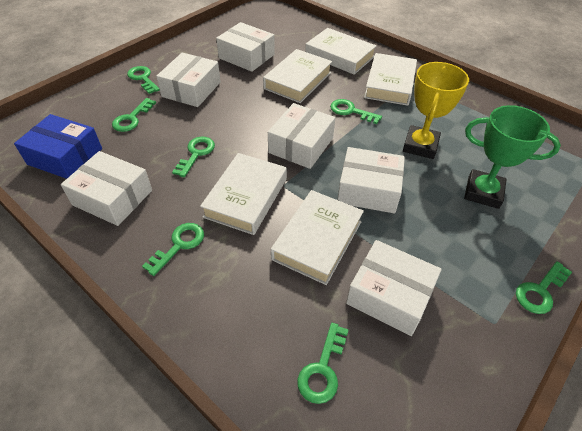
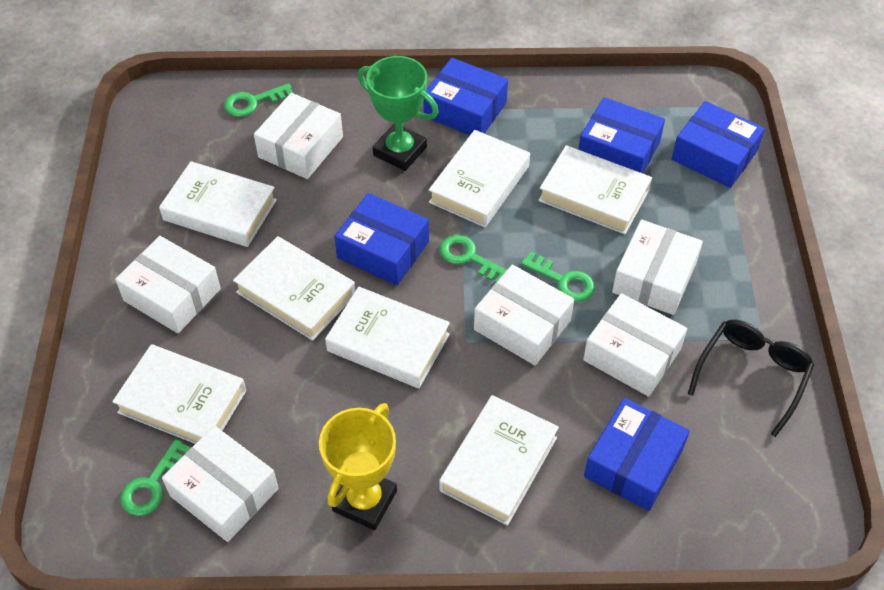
black glasses: 0 -> 1
blue box: 1 -> 5
green key: 7 -> 4
white book: 5 -> 7

